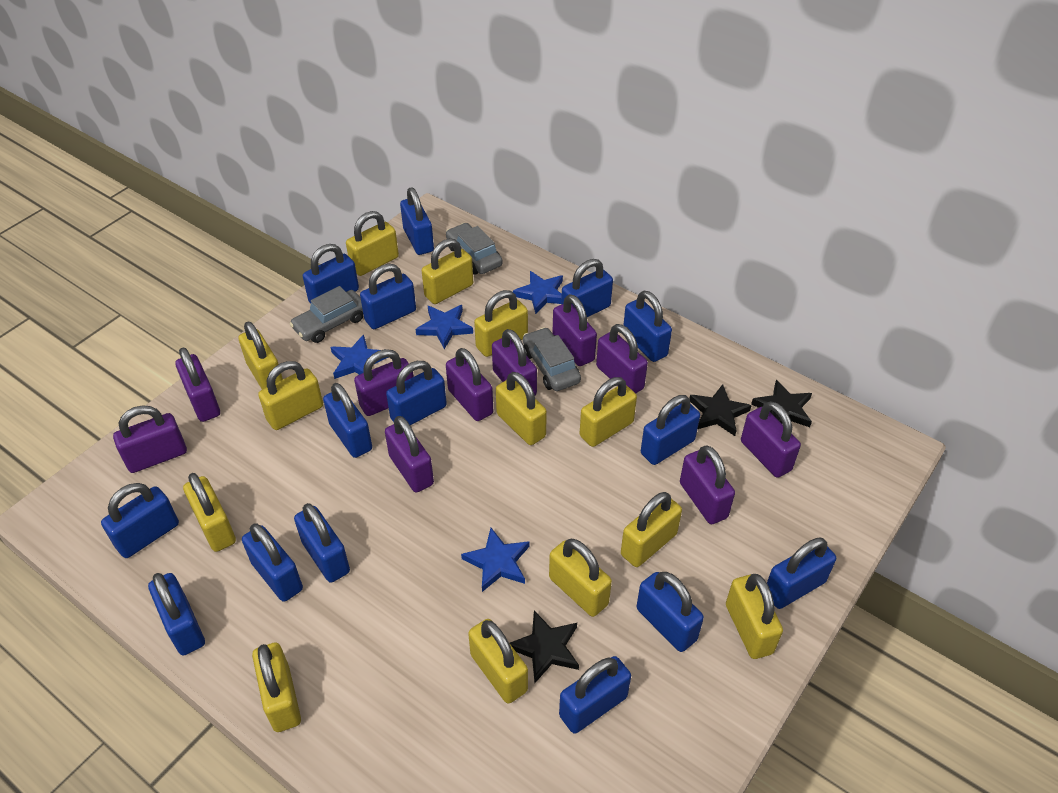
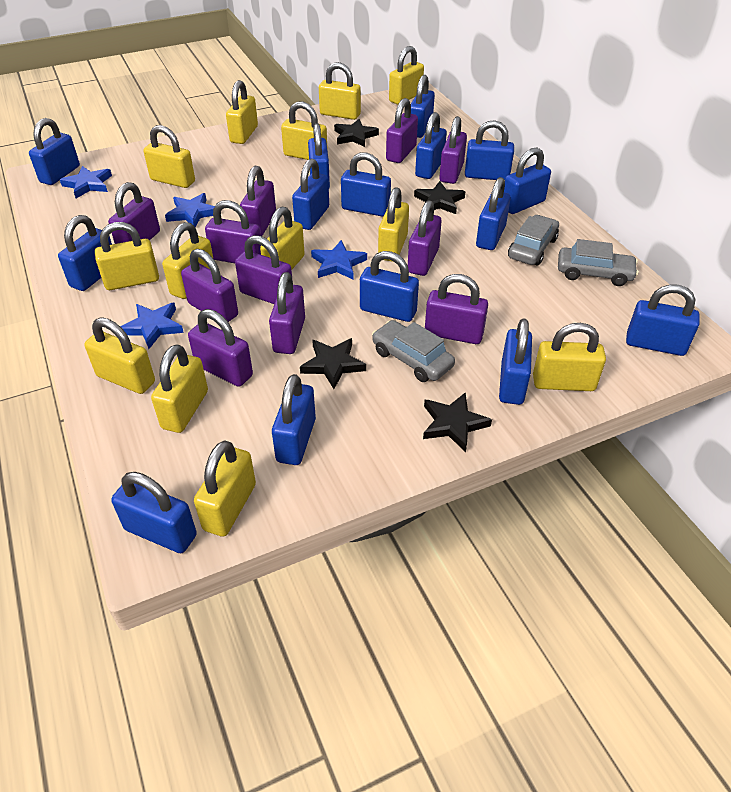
black star: 3 -> 4
purple padlock: 10 -> 11

